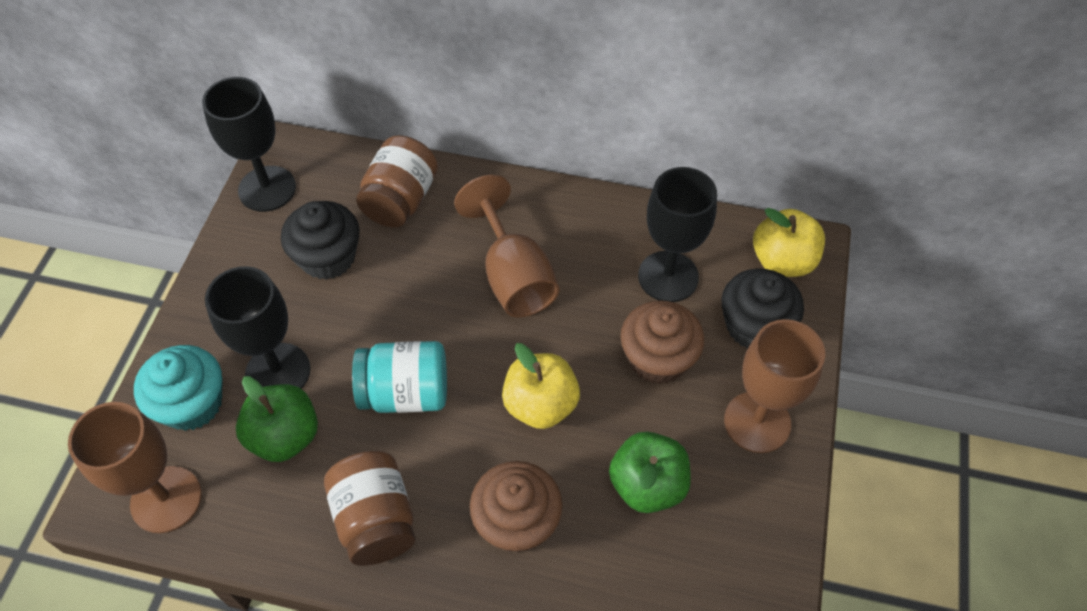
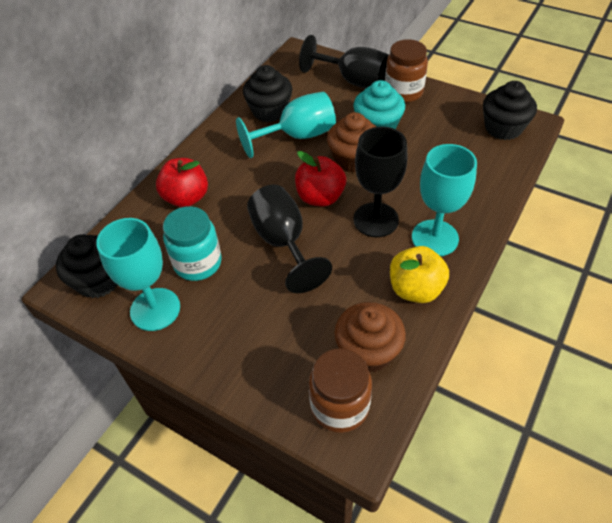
black cupcake: 2 -> 3
brown goblet: 3 -> 0
green apple: 2 -> 0
red apple: 0 -> 2
turquoise goblet: 0 -> 3
yellow apple: 2 -> 1

